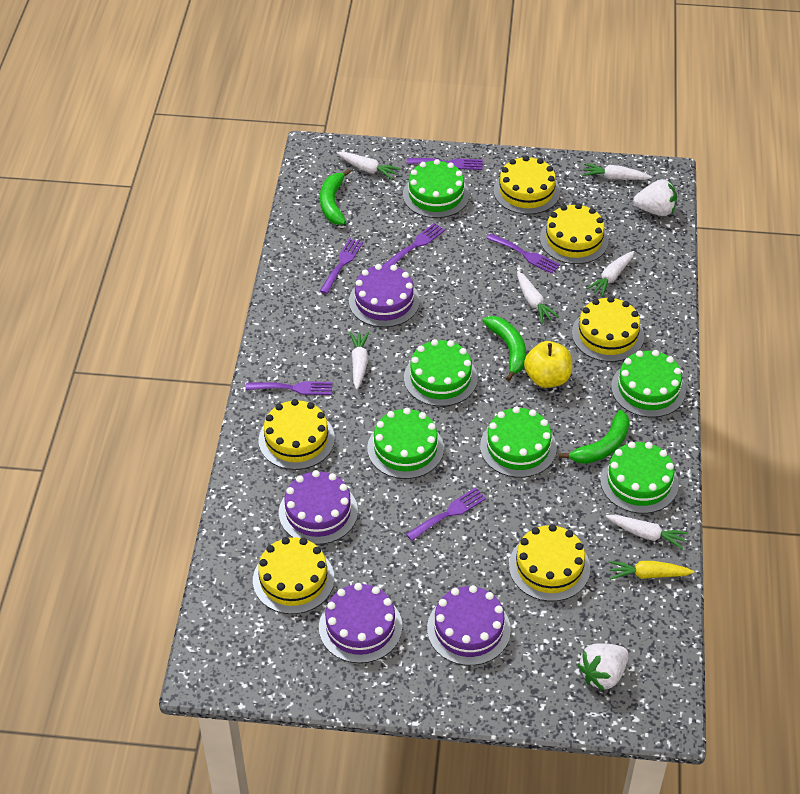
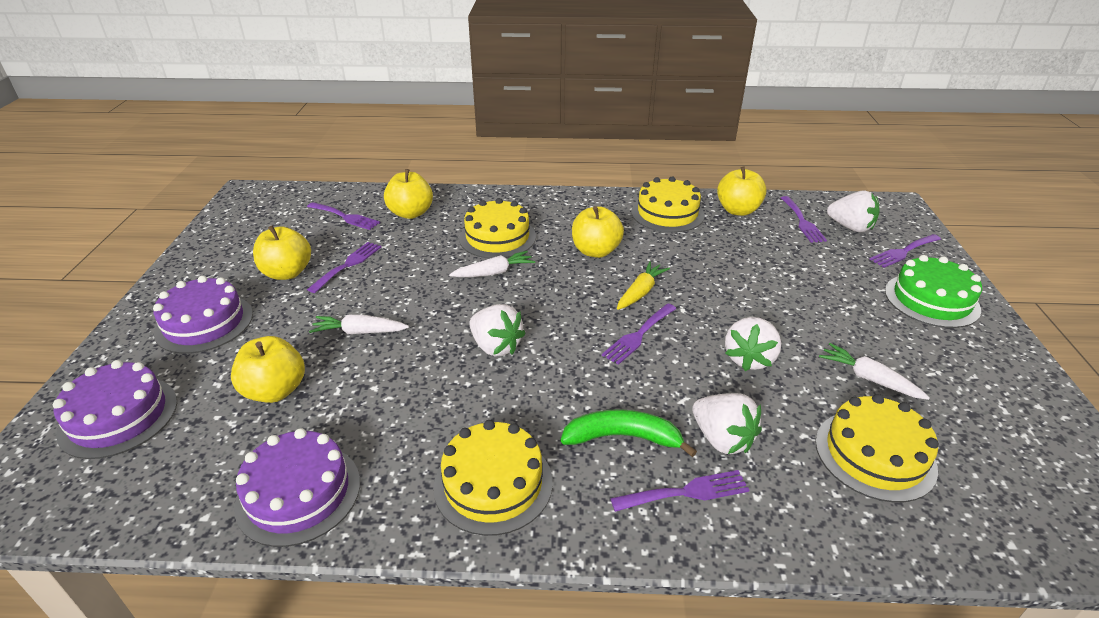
green banana: 3 -> 1
green cake: 6 -> 1
purple cake: 4 -> 3
white carrot: 6 -> 3
white strawberry: 2 -> 4
yellow apple: 1 -> 5
yellow cake: 6 -> 4

